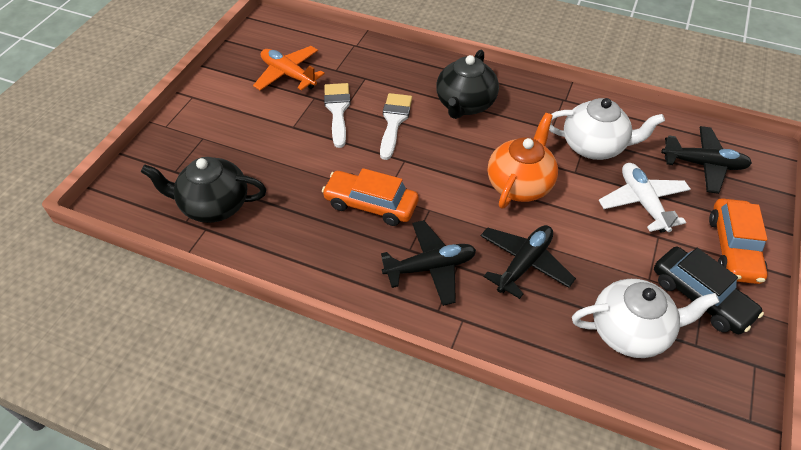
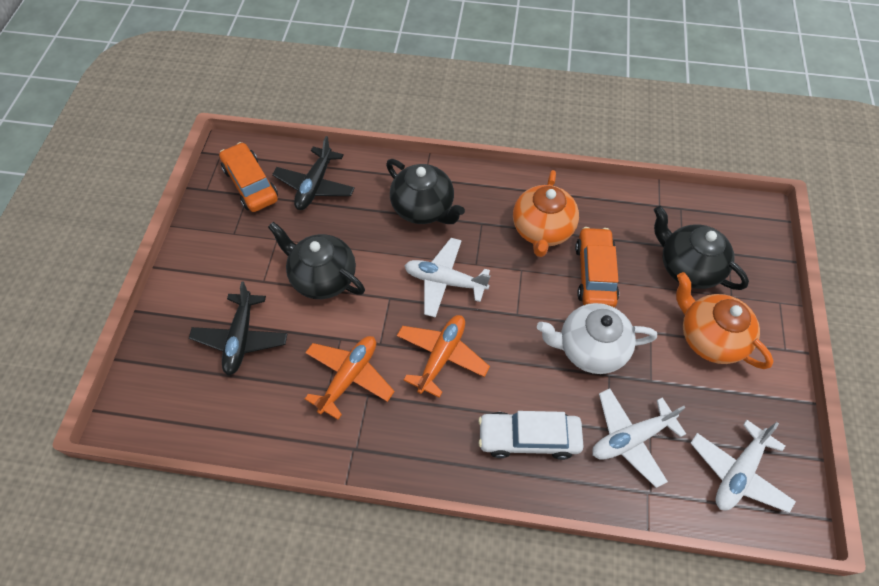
black car: 1 -> 0
black plane: 3 -> 2
black teapot: 2 -> 3
orange plane: 1 -> 2
orange teapot: 1 -> 2
white brush: 2 -> 0
white car: 0 -> 1
white plane: 1 -> 3
white teapot: 2 -> 1

